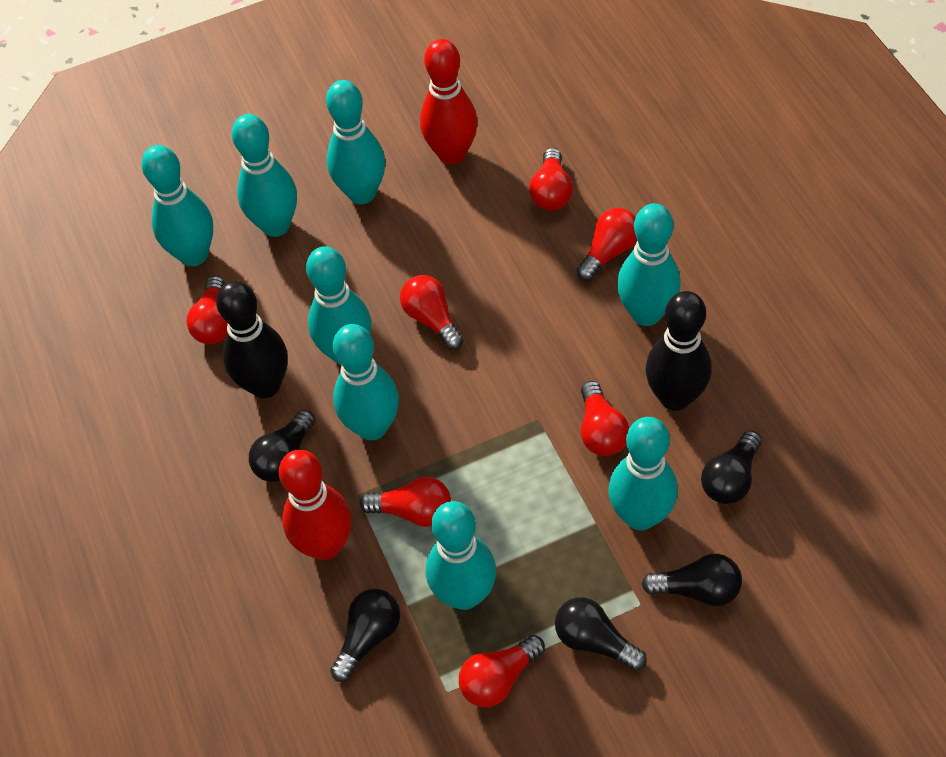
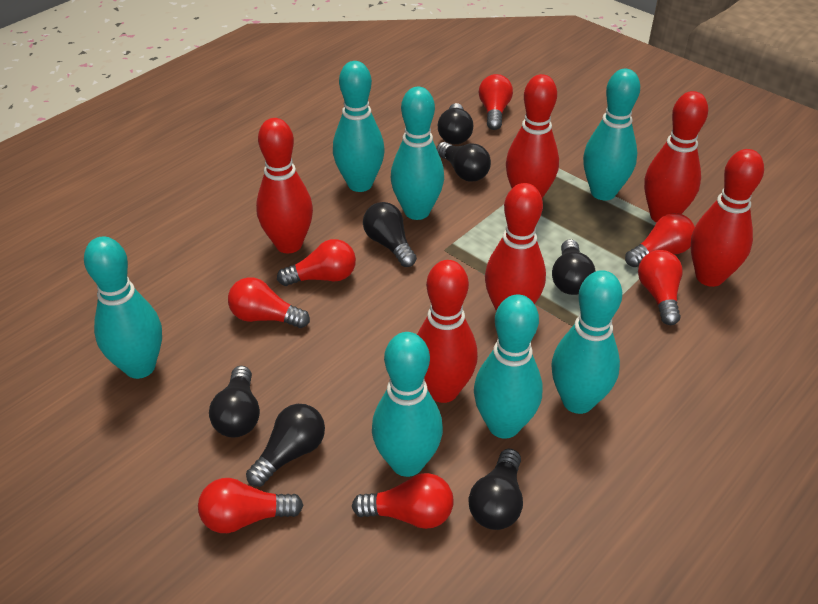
black bowling pin: 2 -> 0
black light bulb: 5 -> 7
red bowling pin: 2 -> 6
turquoise bowling pin: 8 -> 7

